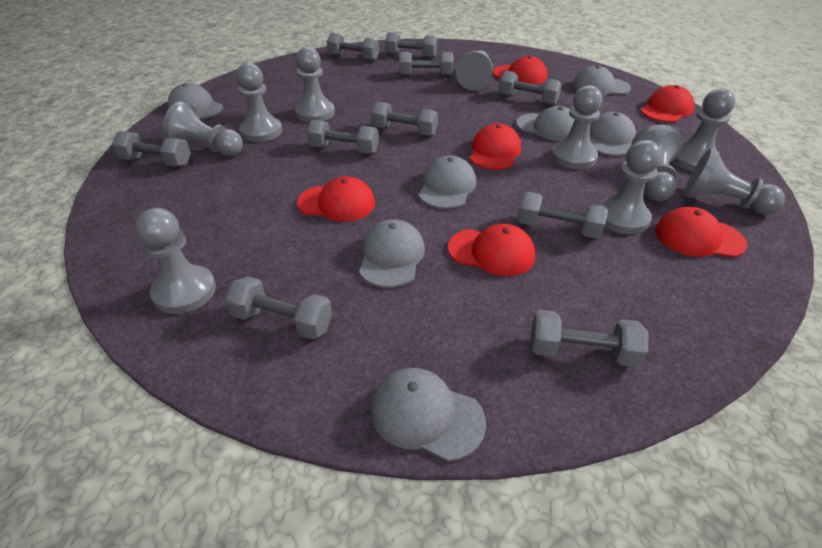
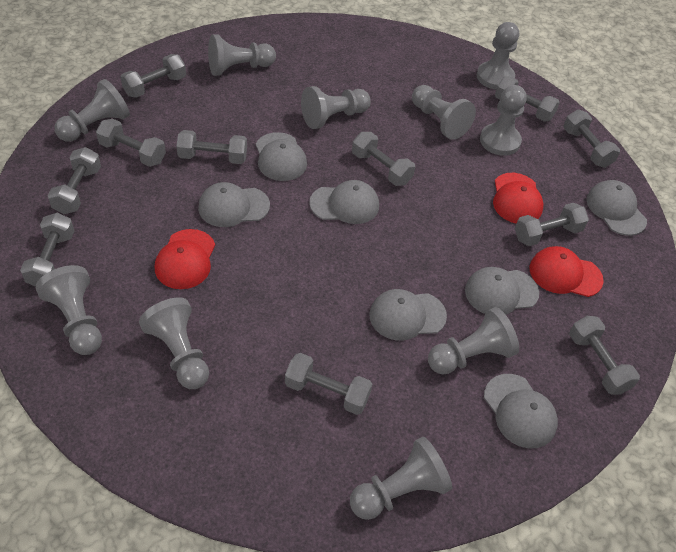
grey dumbbell: 10 -> 11
red cap: 6 -> 3

